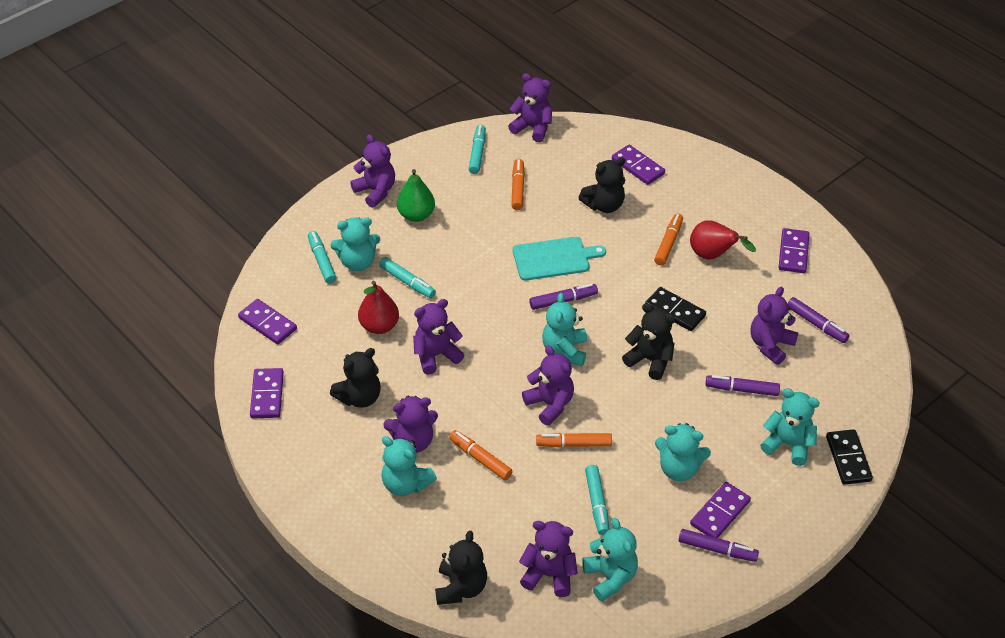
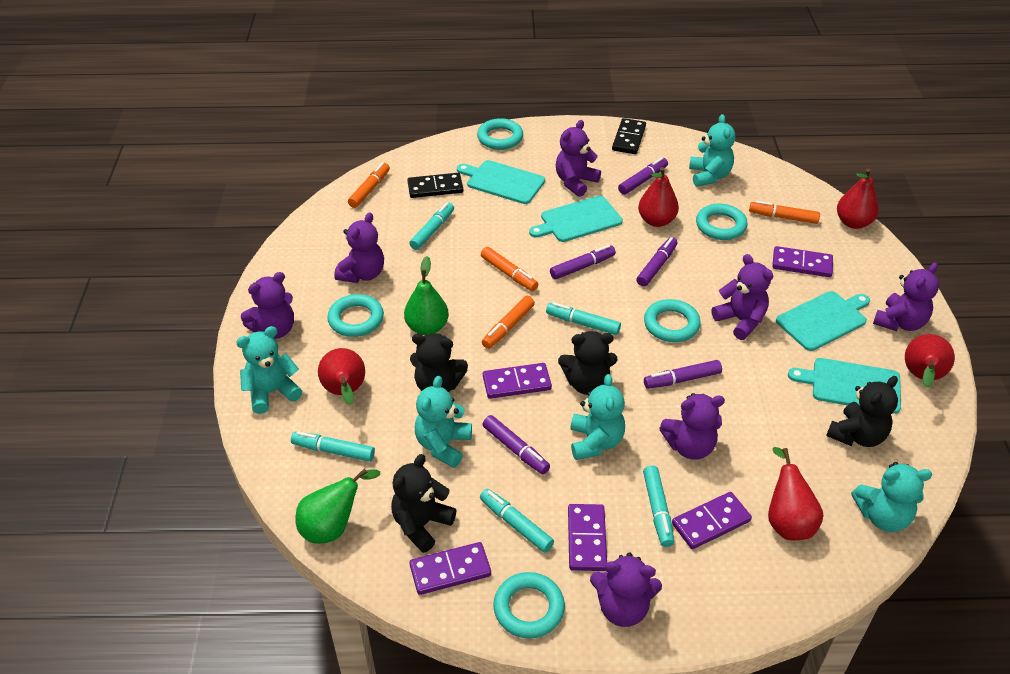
green pear: 1 -> 2
purple marker: 4 -> 5
red pear: 2 -> 5
turquoise cutting board: 1 -> 4
turquoise marker: 4 -> 5
turquoise ring: 0 -> 5
turquoise teddy bear: 6 -> 5

